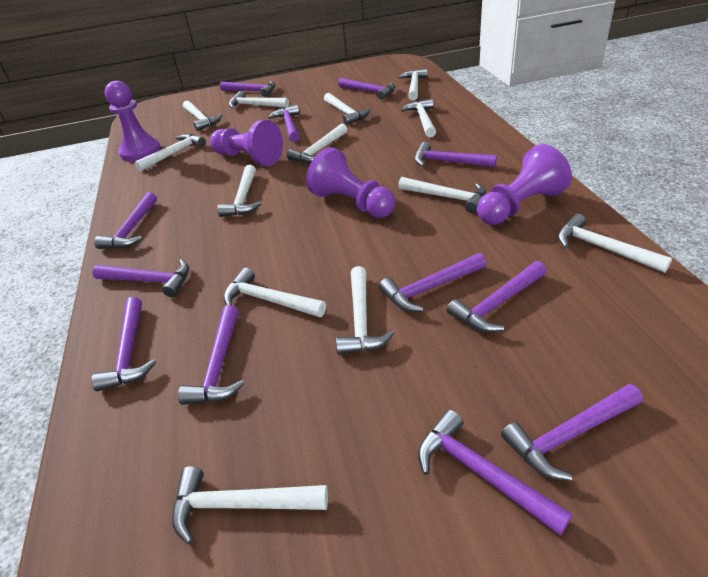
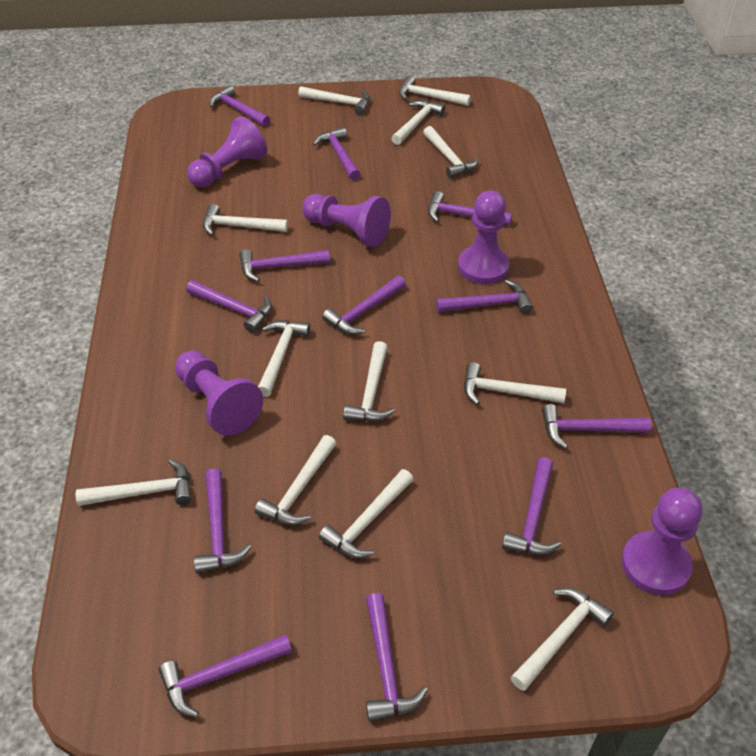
purple pawn: 4 -> 5
white hammer: 13 -> 12

